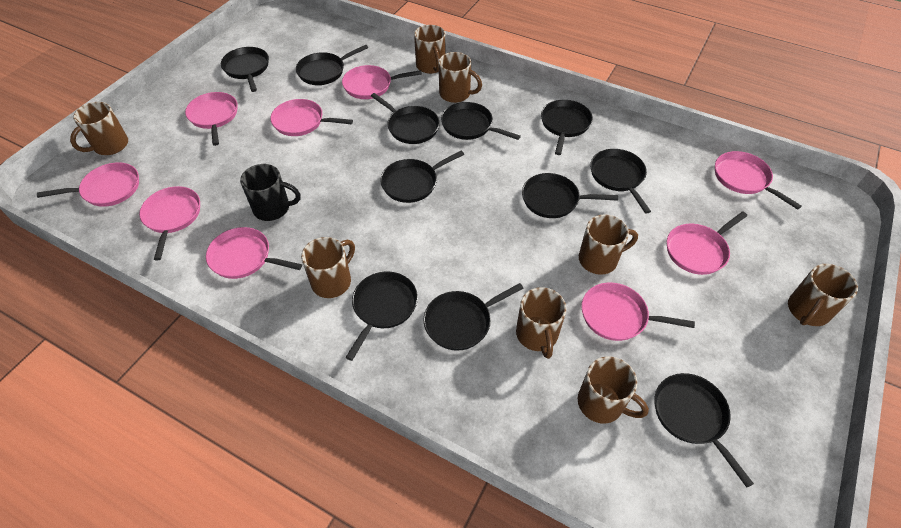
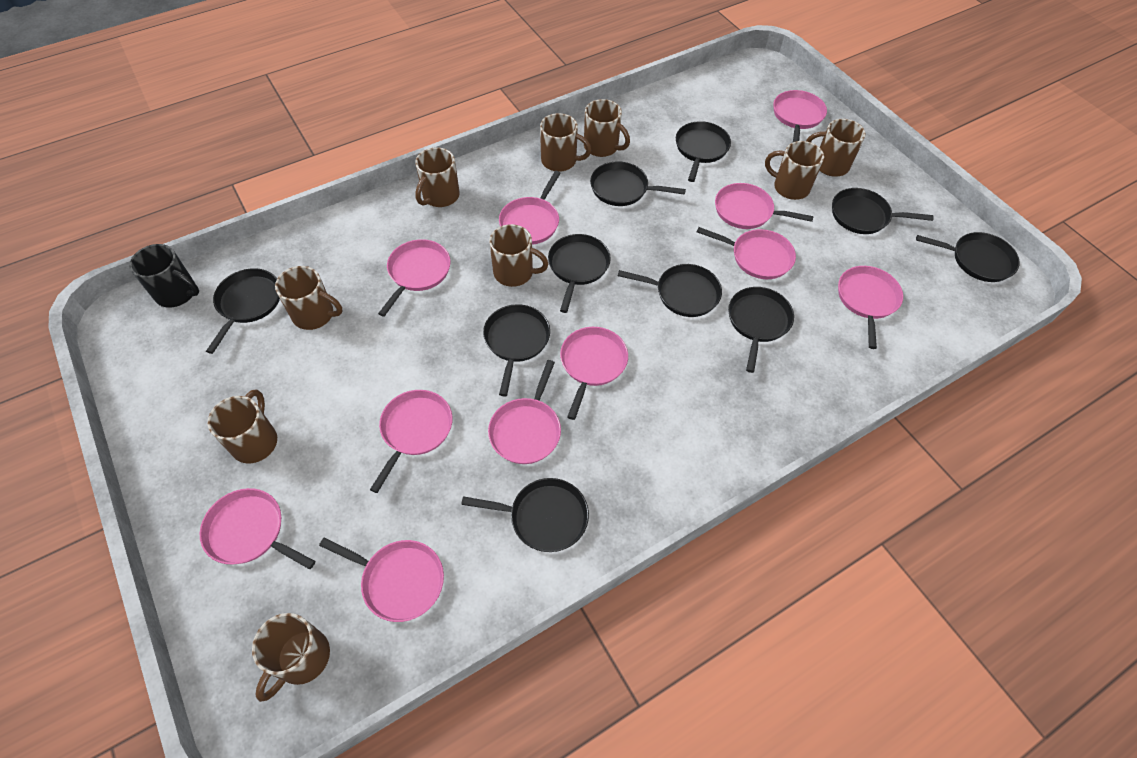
black pan: 11 -> 10
brown mug: 8 -> 9
pink pan: 9 -> 11

